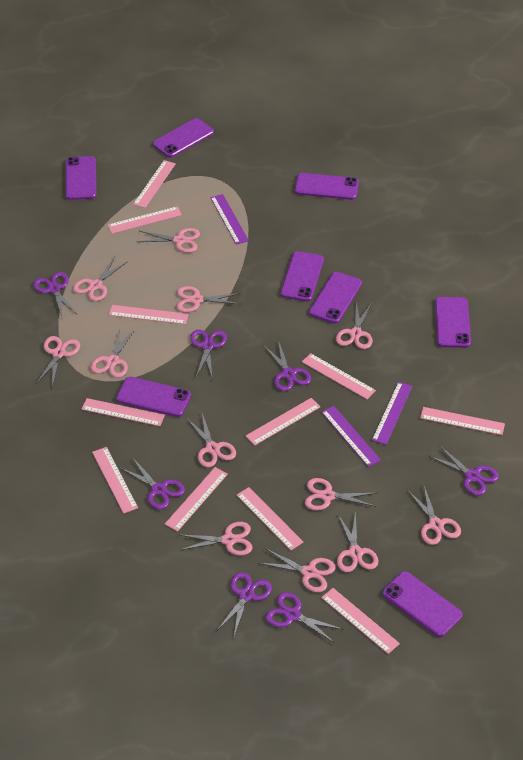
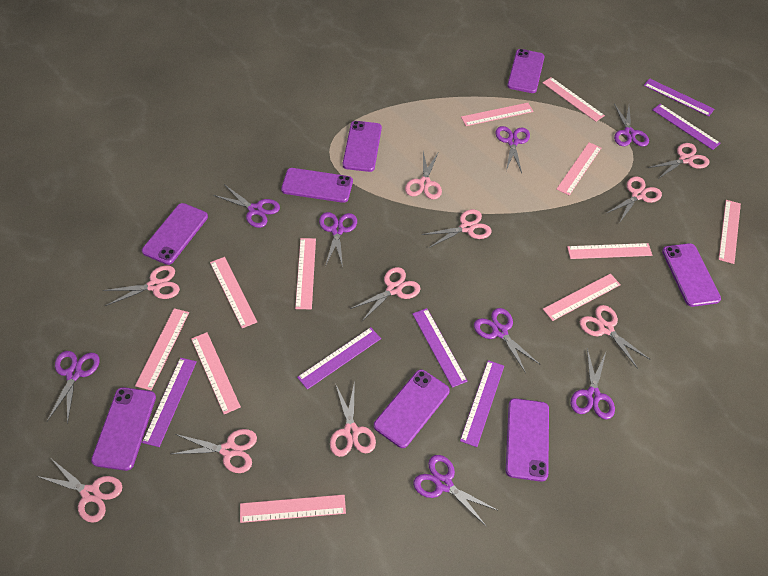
pink scissors: 12 -> 10
purple ruler: 3 -> 6
purple scissors: 7 -> 8

